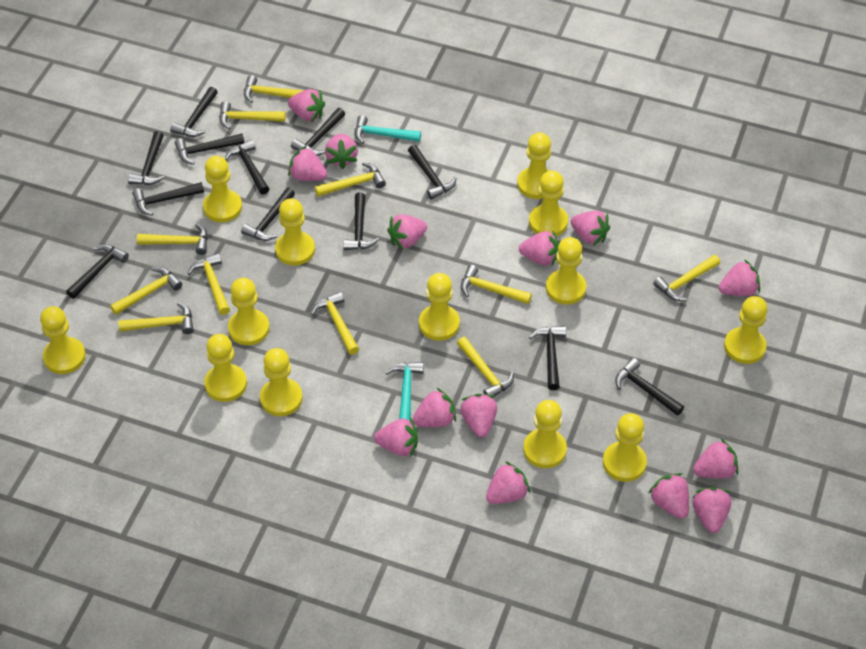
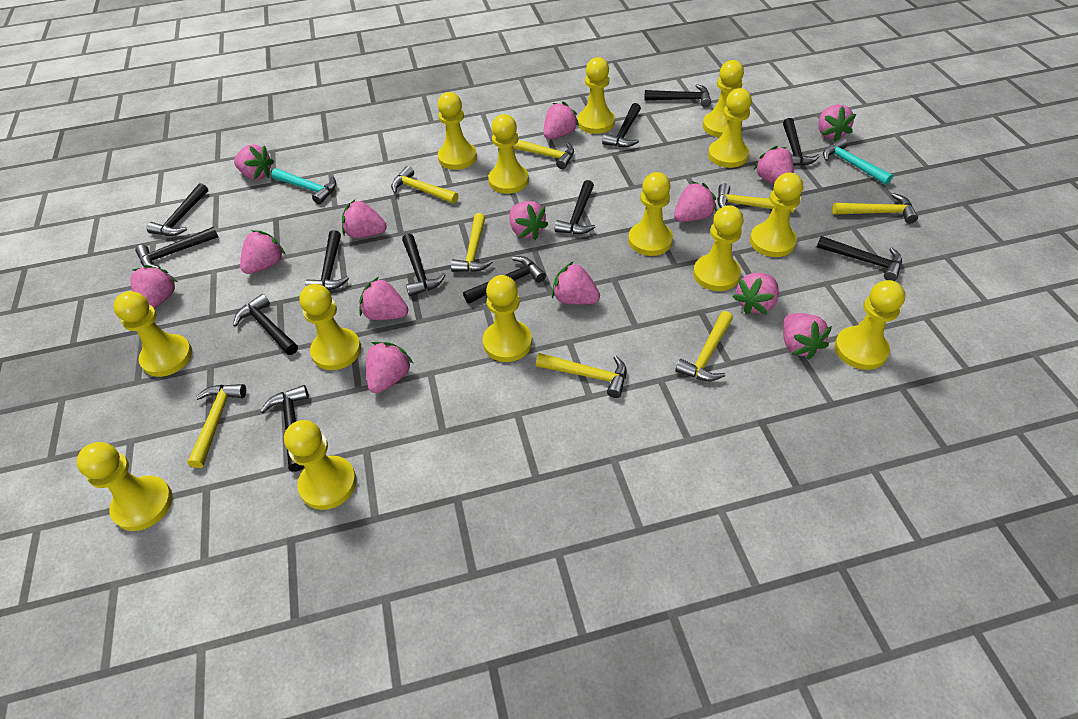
yellow hammer: 11 -> 8
yellow pawn: 13 -> 14

